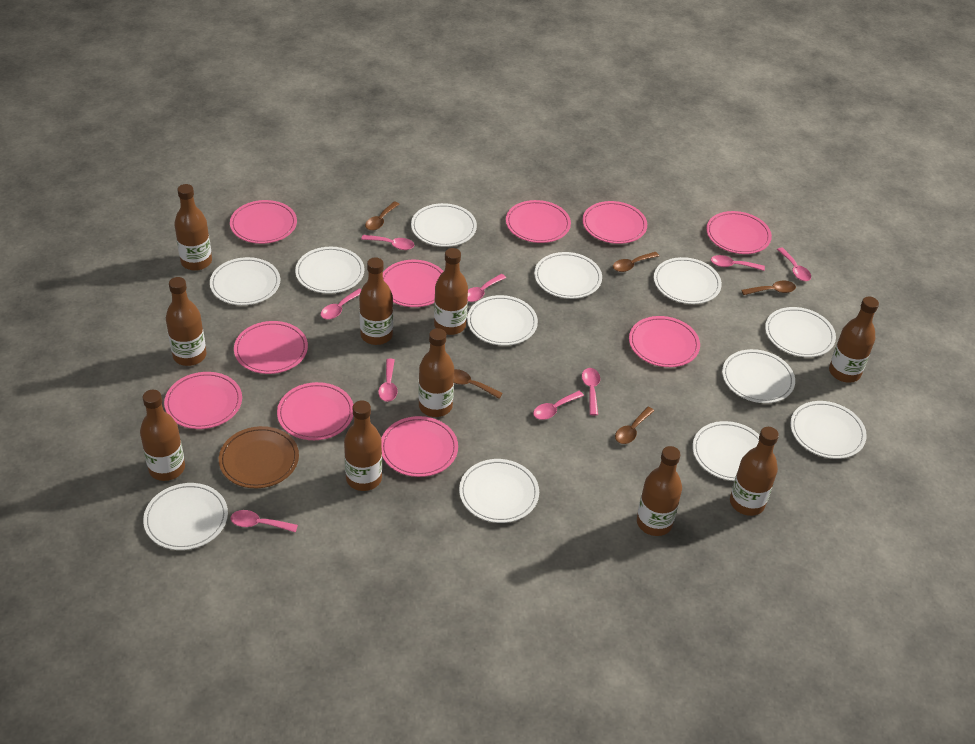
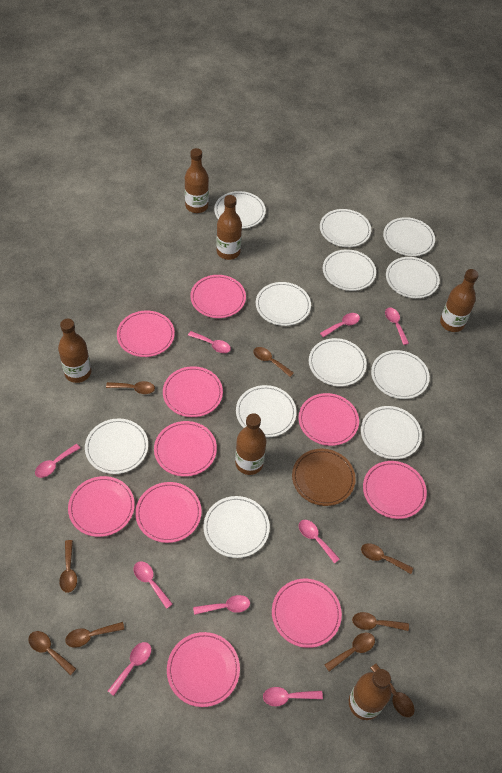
brown bottle: 10 -> 6
brown spoon: 5 -> 9

